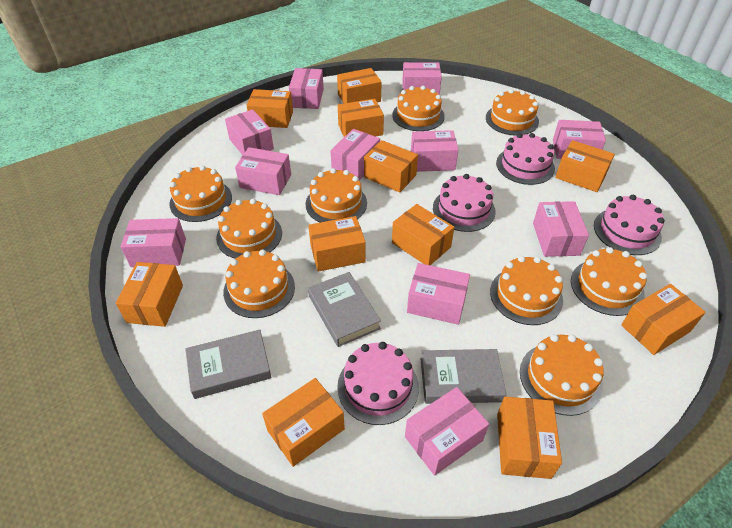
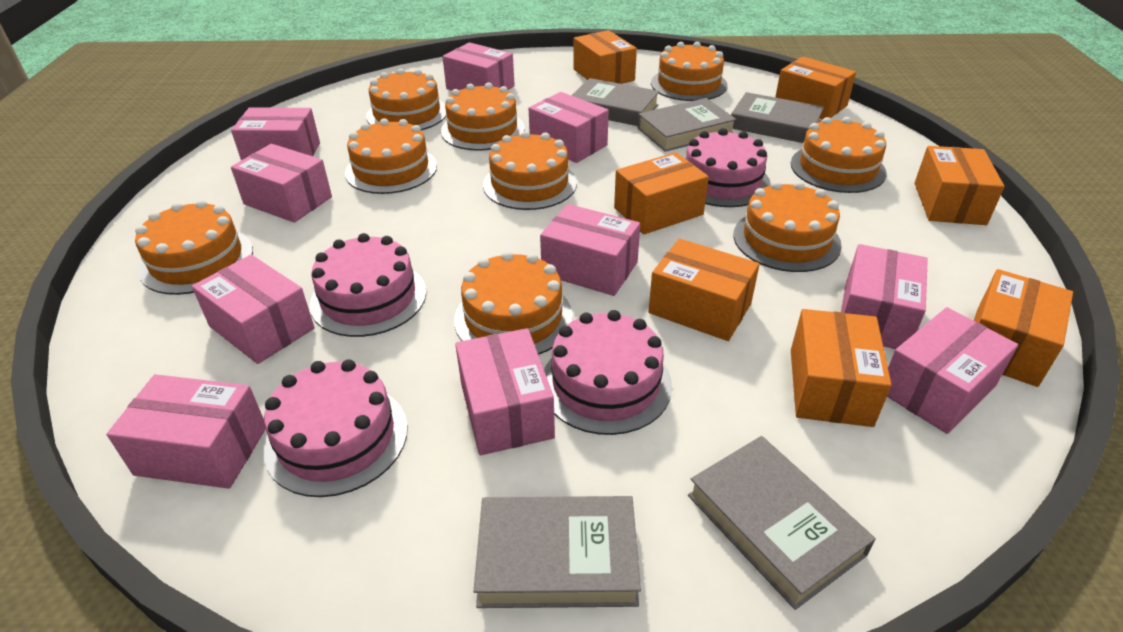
grey book: 3 -> 5
orange box: 11 -> 7
pink box: 11 -> 10

